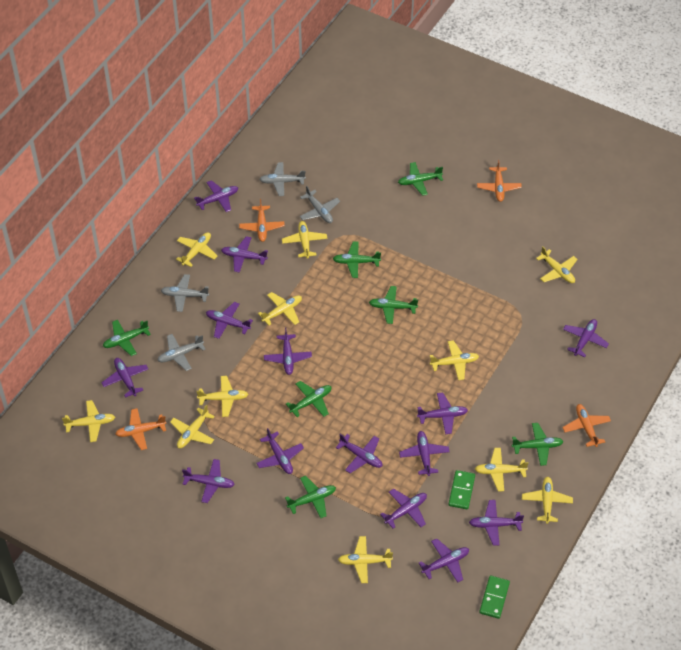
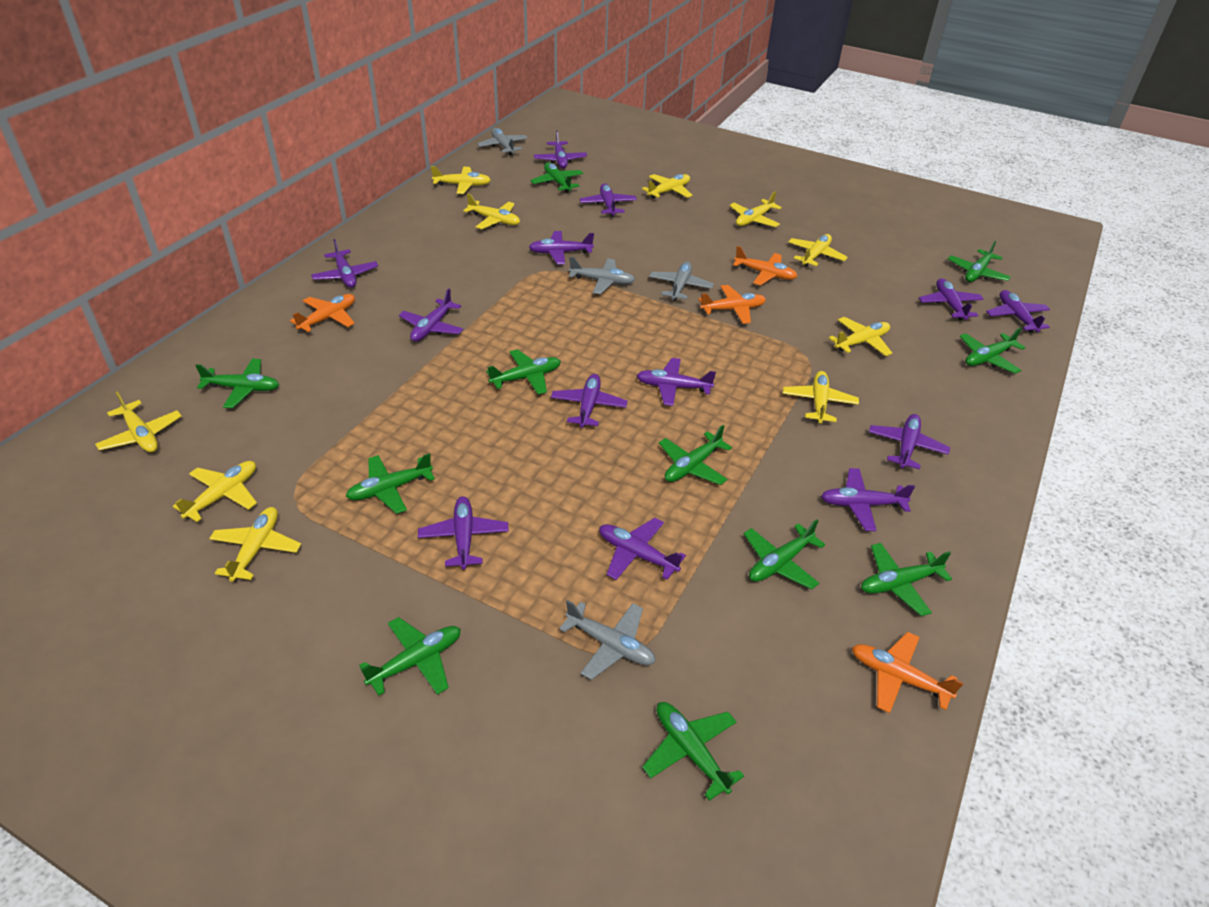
green domino: 2 -> 0
green plane: 7 -> 11
purple plane: 14 -> 13
yellow plane: 11 -> 10

